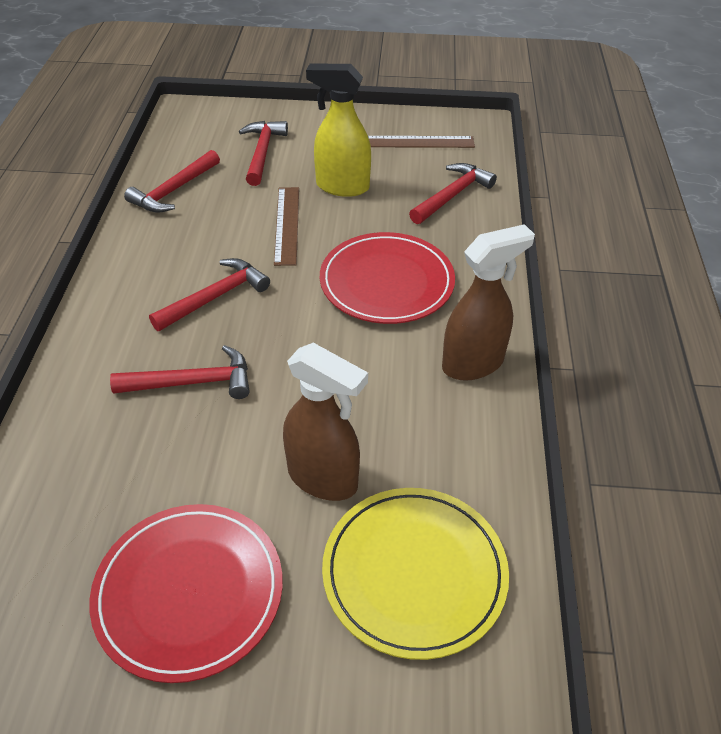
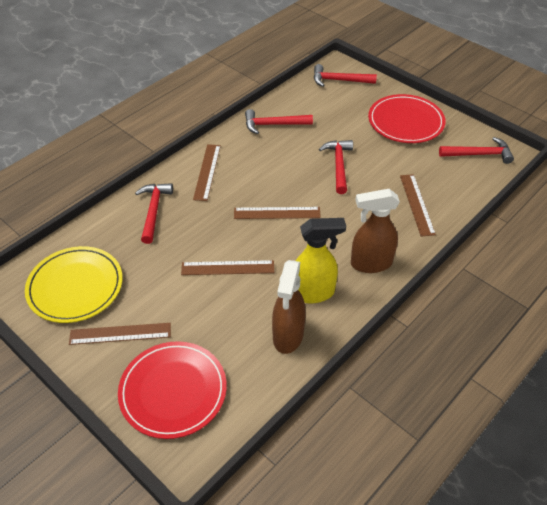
brown ruler: 2 -> 5

